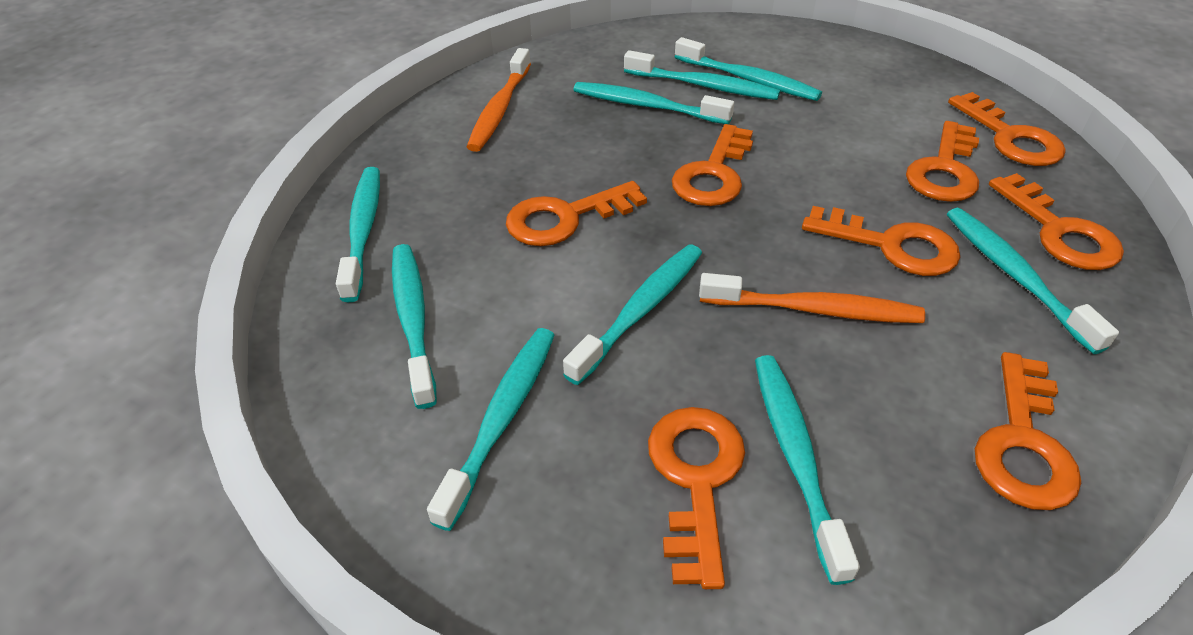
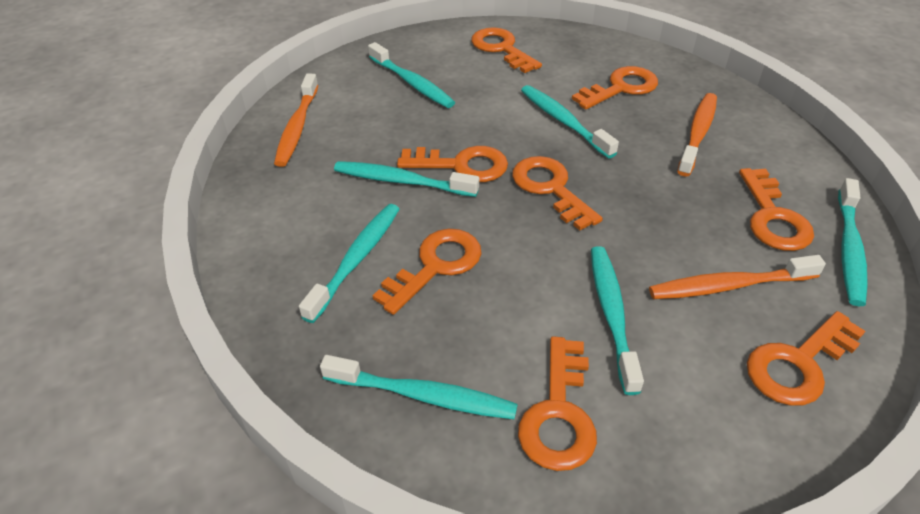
orange toothbrush: 2 -> 3
turquoise toothbrush: 9 -> 7

